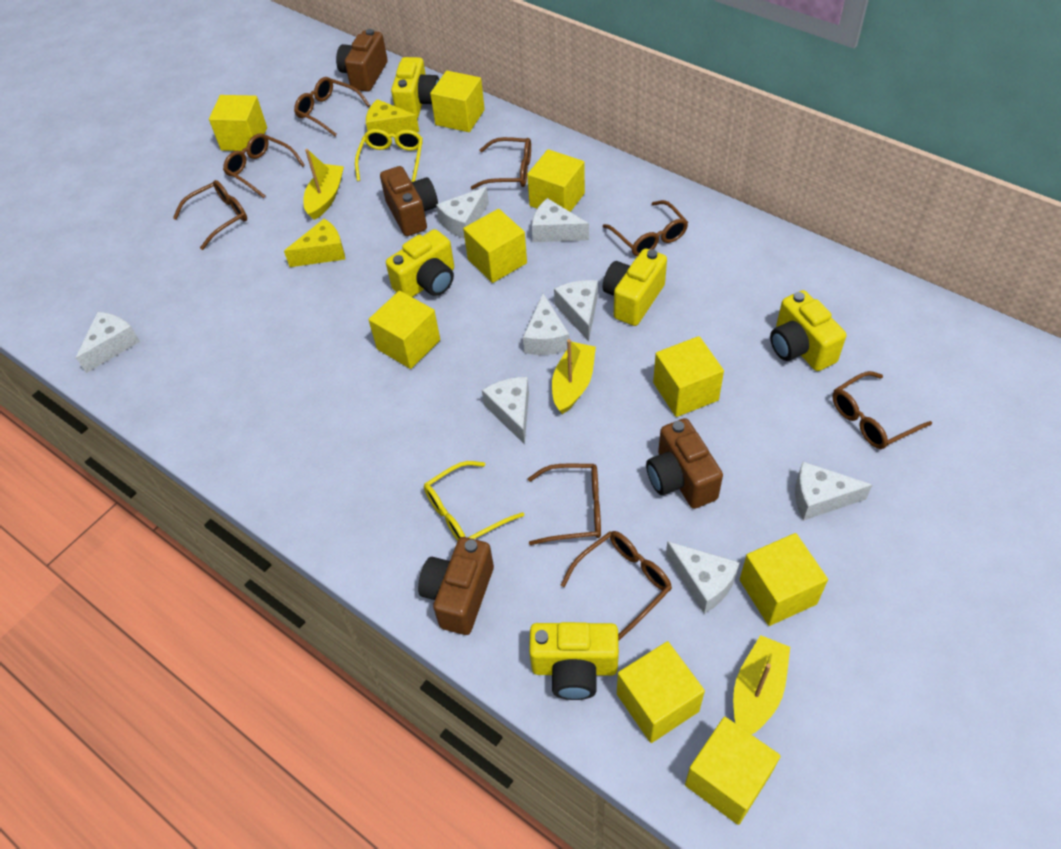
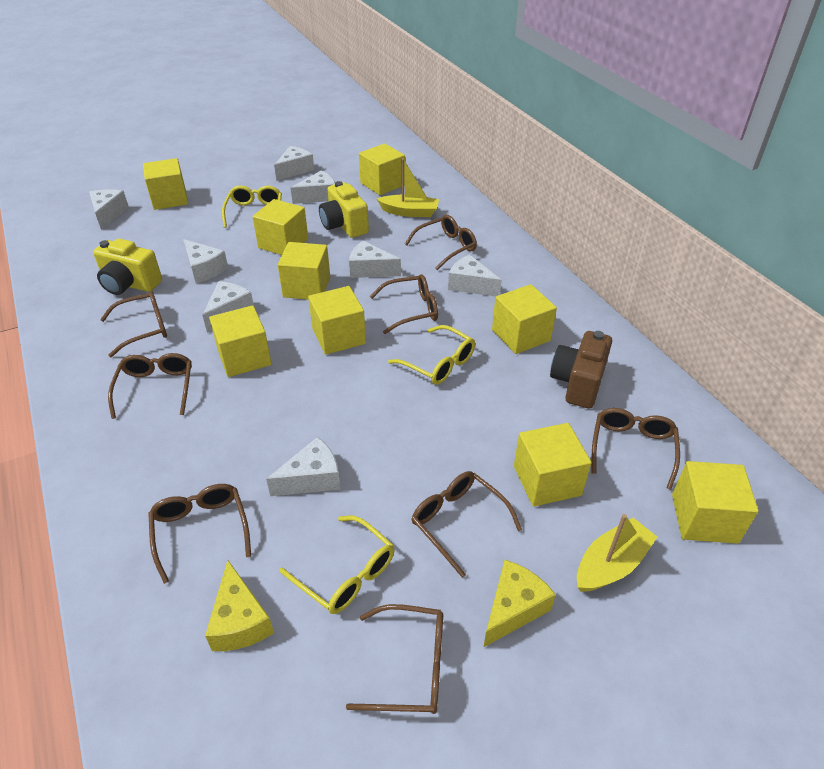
brown camera: 4 -> 1
yellow boat: 3 -> 2
yellow camera: 5 -> 2
yellow glasses: 2 -> 3

